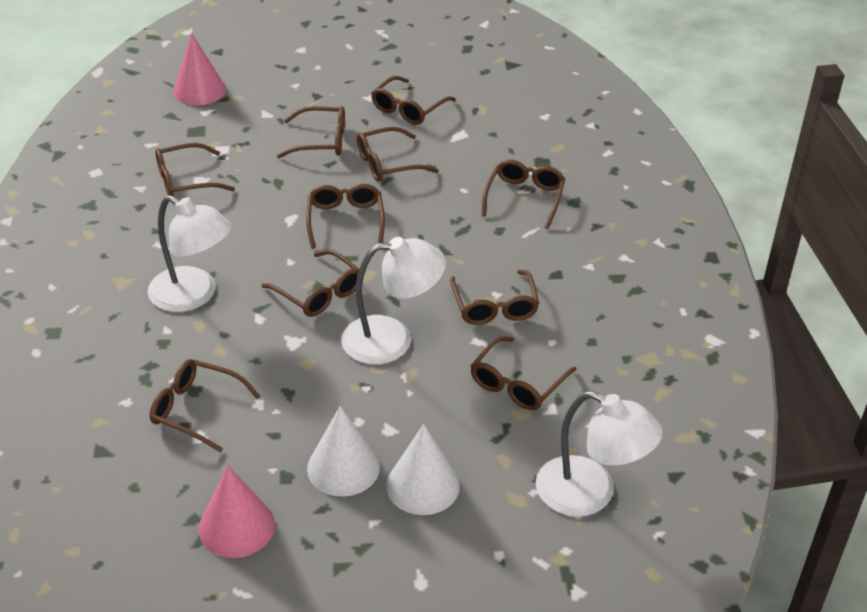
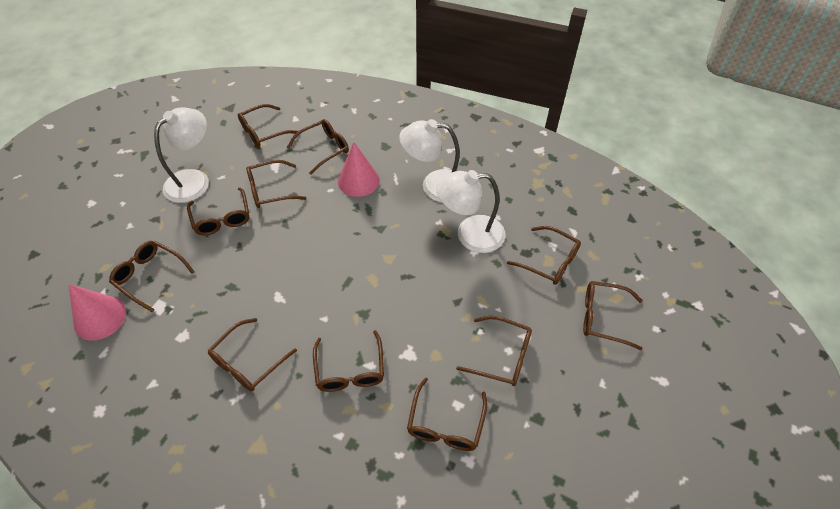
brown glasses: 10 -> 11
white cone: 2 -> 0

